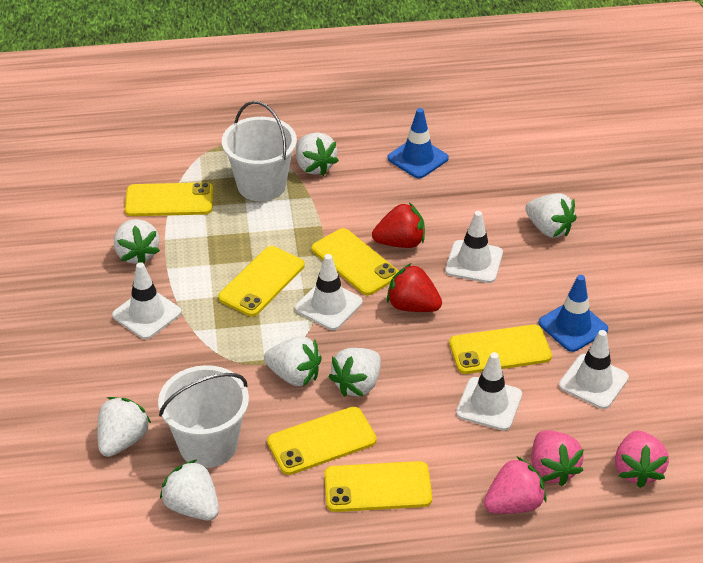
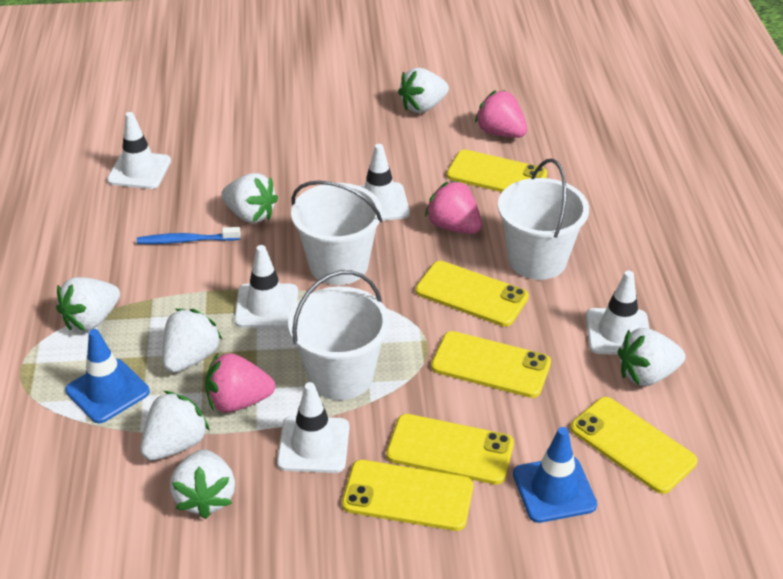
blue toothbrush: 0 -> 1
red strawberry: 2 -> 0
white bucket: 2 -> 3

